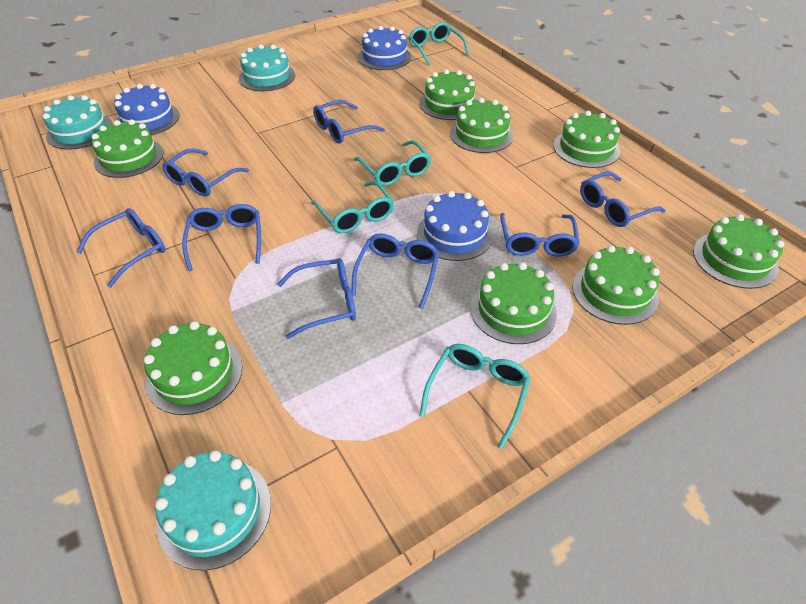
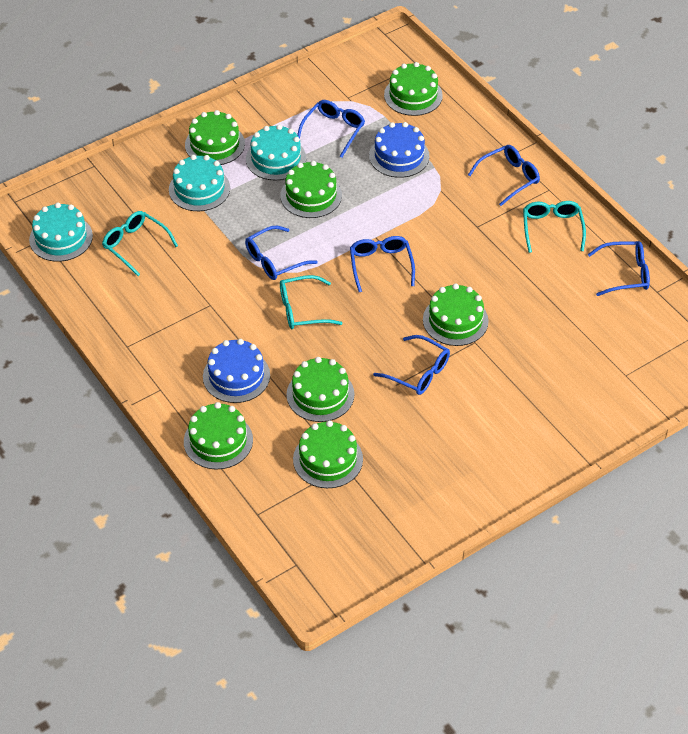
blue cake: 3 -> 2
blue glasses: 8 -> 6
green cake: 8 -> 7
turquoise glasses: 4 -> 3

